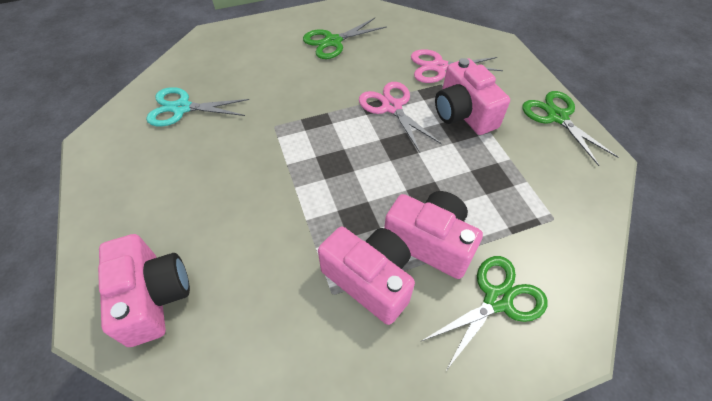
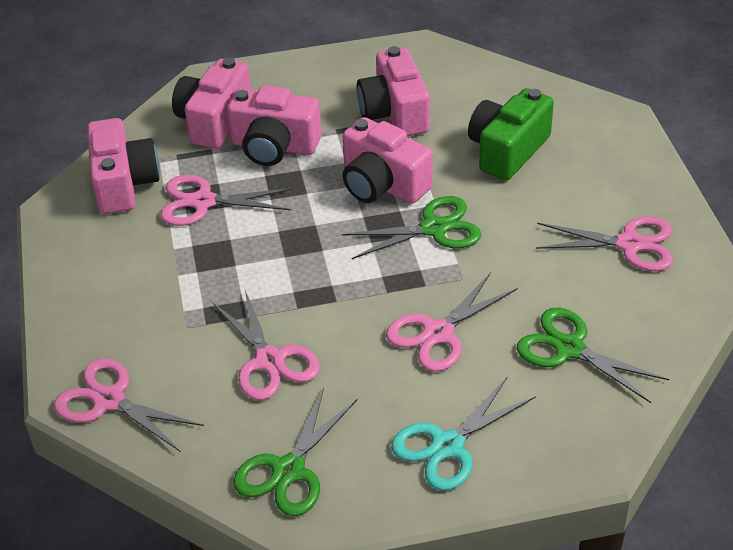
green camera: 0 -> 1
pink camera: 4 -> 5
pink scissors: 2 -> 5

